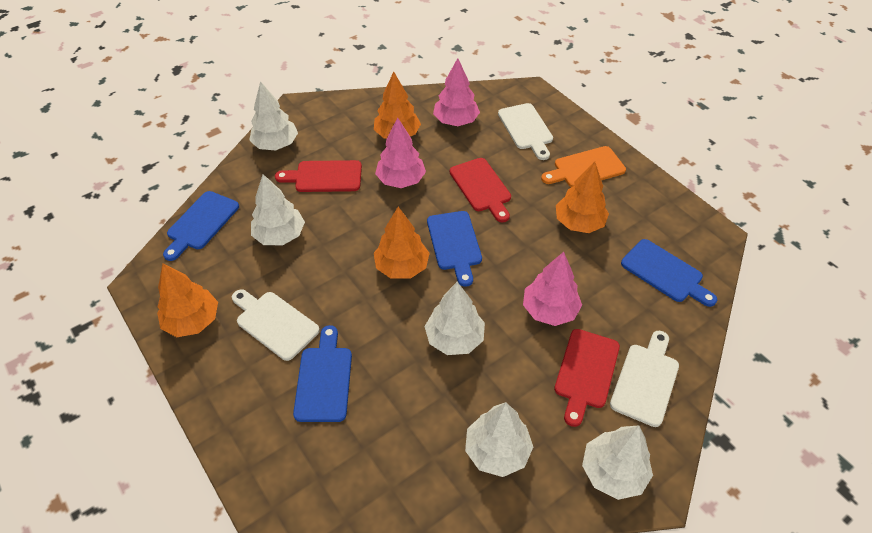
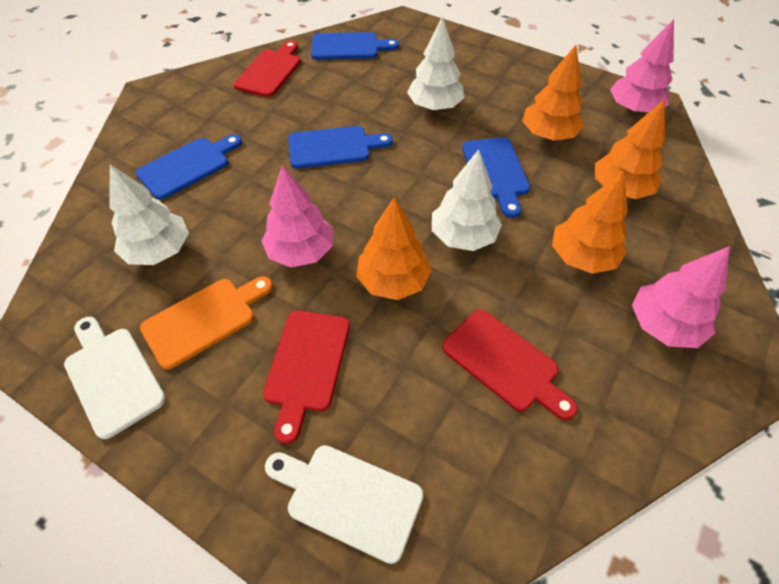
white cutting board: 3 -> 2
white tree: 5 -> 3

